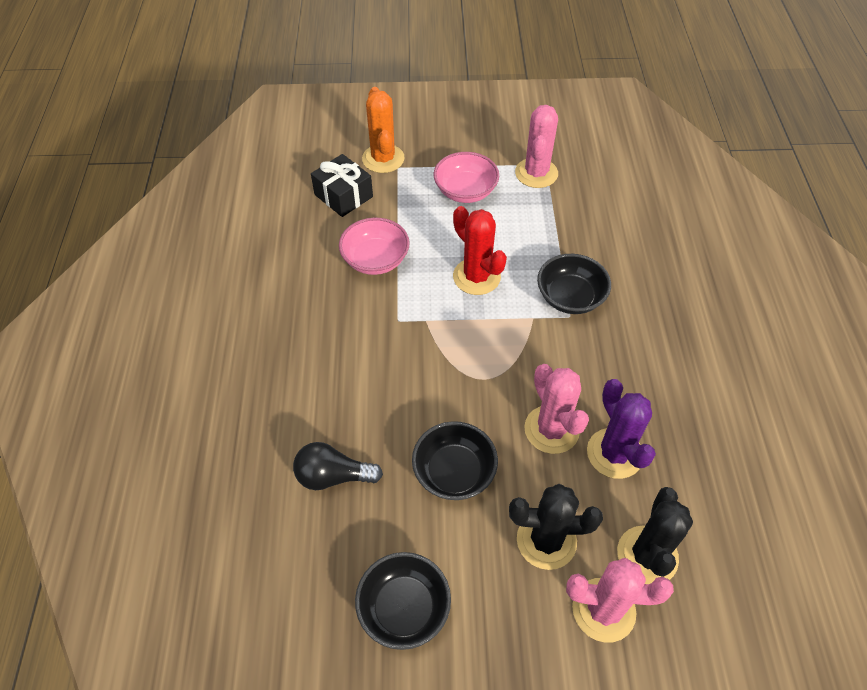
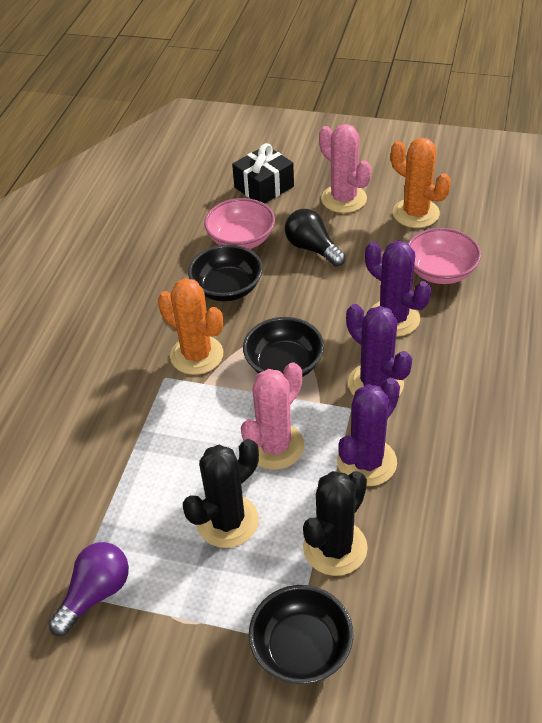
orange cactus: 1 -> 2
pink cactus: 3 -> 2
purple cactus: 1 -> 3
purple light bulb: 0 -> 1
red cactus: 1 -> 0

